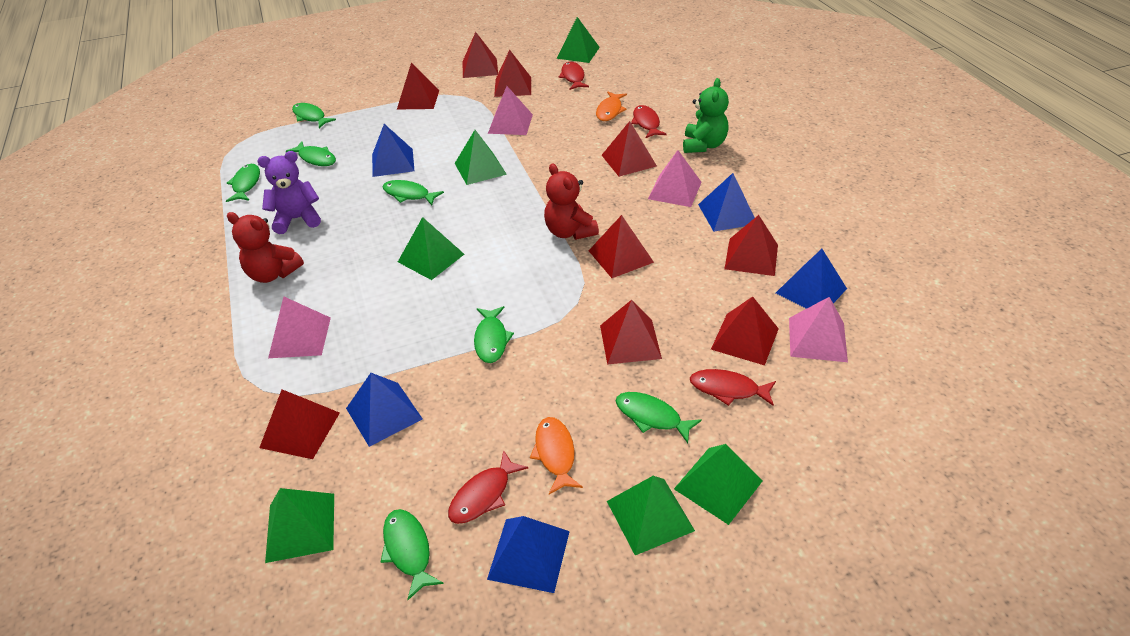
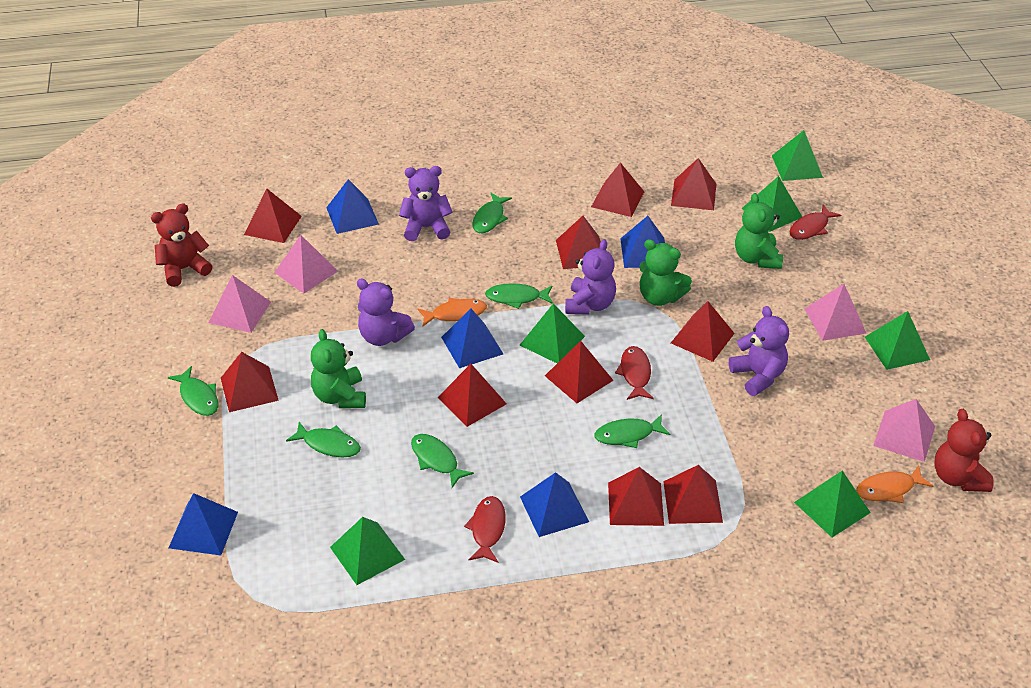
green fish: 7 -> 6
green teddy bear: 1 -> 3
purple teddy bear: 1 -> 4
red fish: 4 -> 3
red pyramid: 9 -> 10

